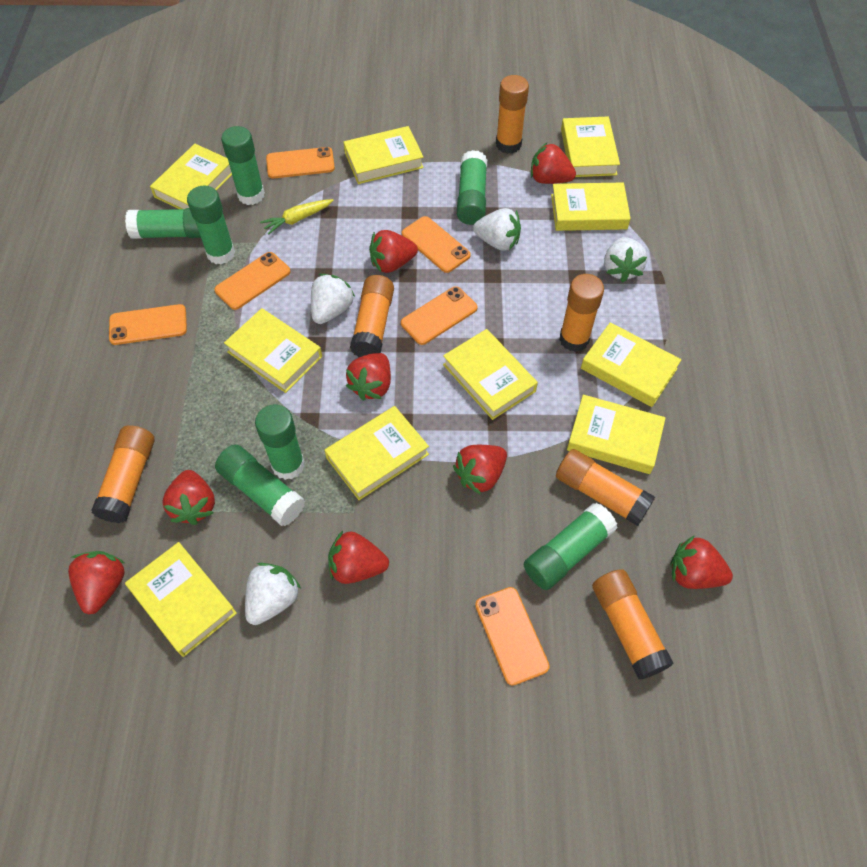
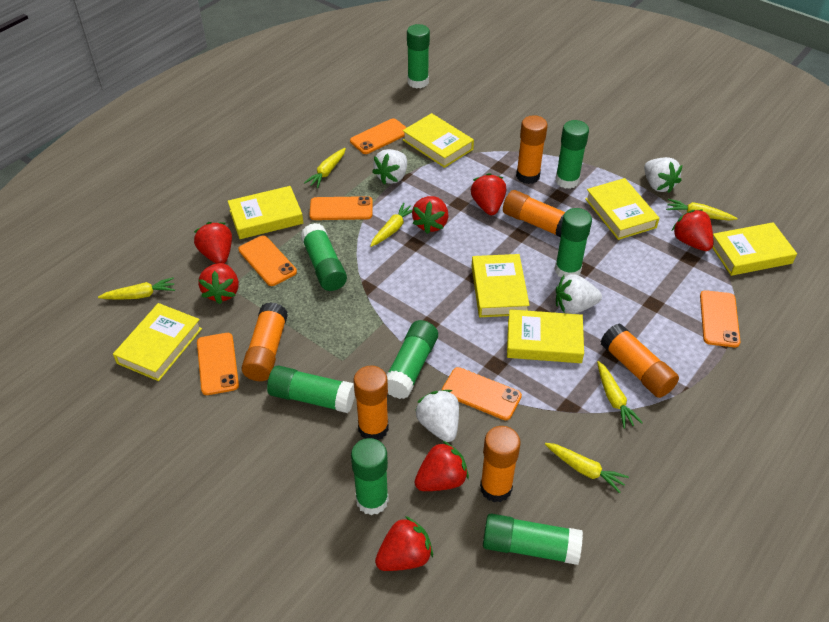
green glue stick: 7 -> 8
red strawberry: 8 -> 7
yellow book: 10 -> 7
yellow carrot: 1 -> 6

